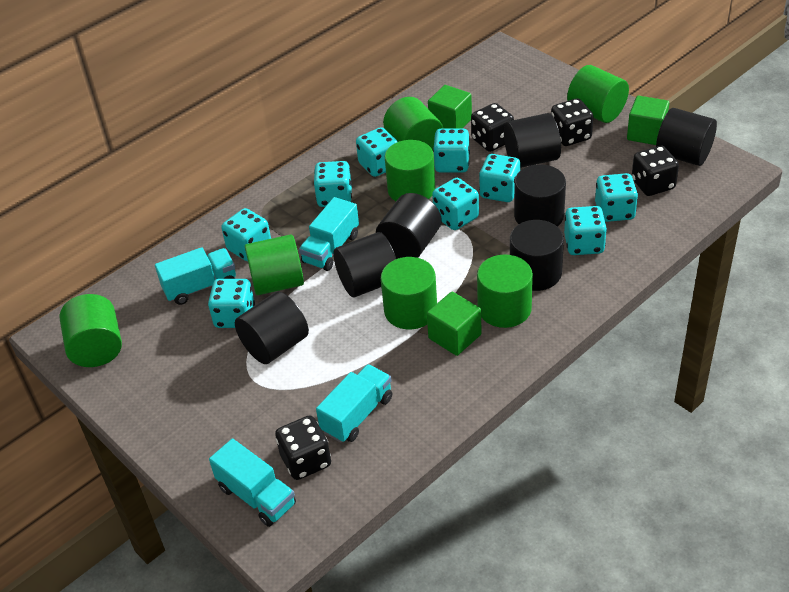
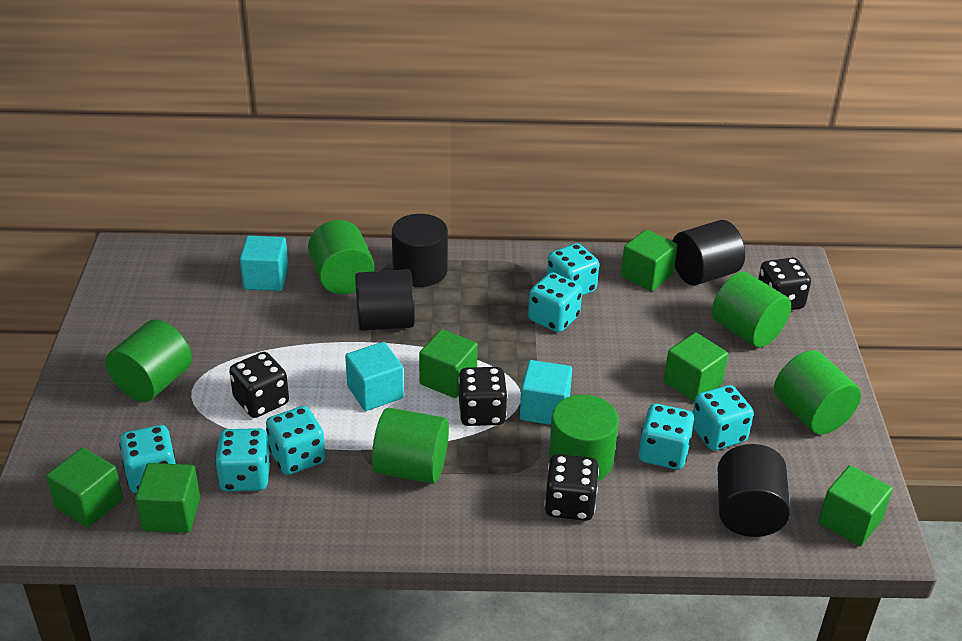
black cylinder: 7 -> 4
green cube: 3 -> 6
green cylinder: 7 -> 6
turquoise cube: 0 -> 3
turquoise dice: 9 -> 7
turquoise truck: 4 -> 0

